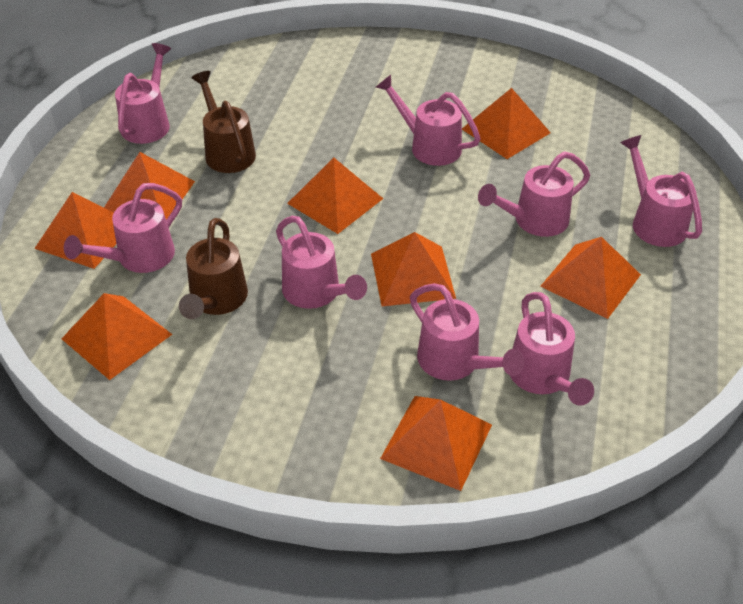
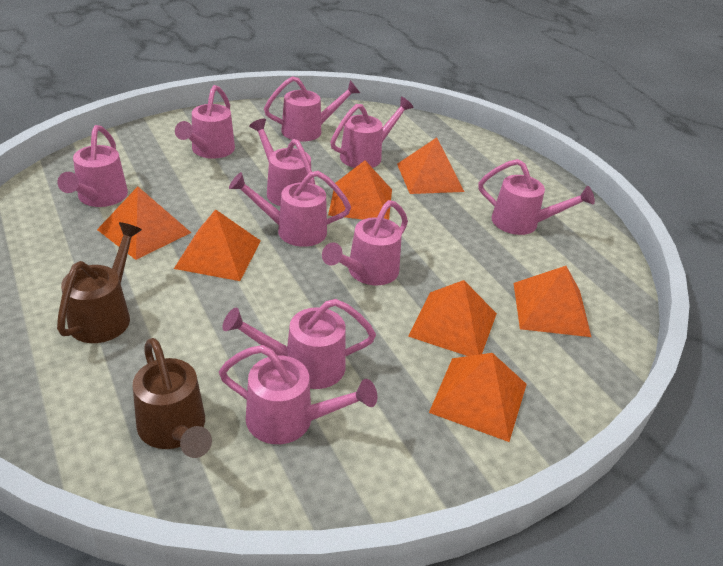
orange pyramid: 8 -> 7
pink watering can: 8 -> 10

